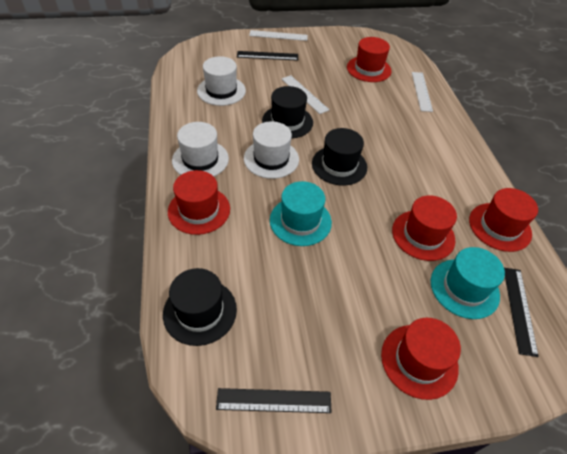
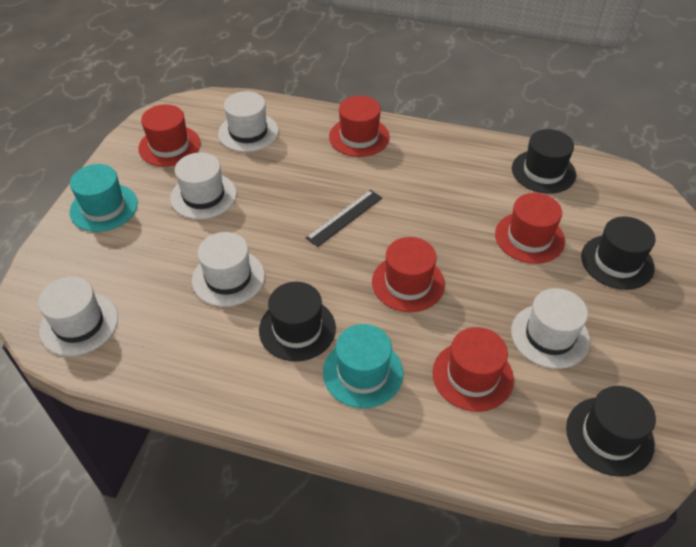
black hat: 3 -> 4
black ruler: 3 -> 1
white hat: 3 -> 5
white ruler: 3 -> 0

